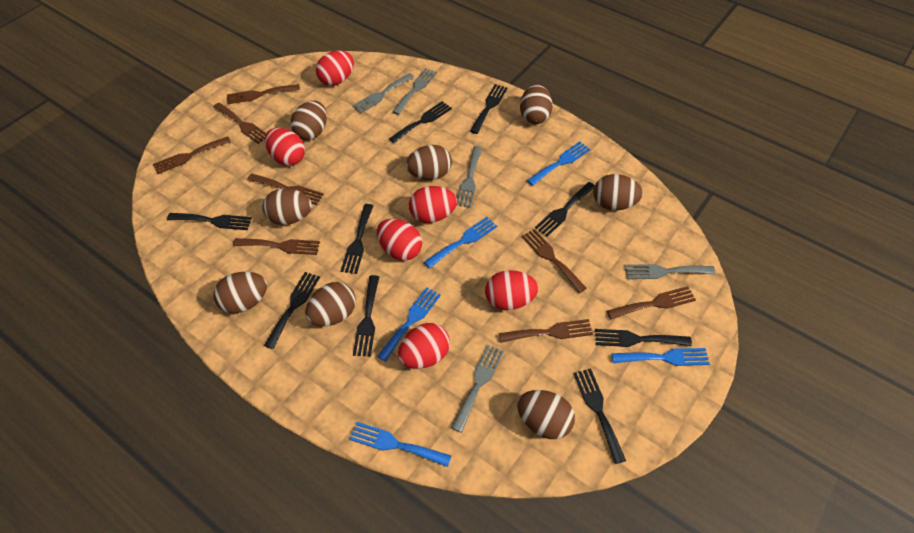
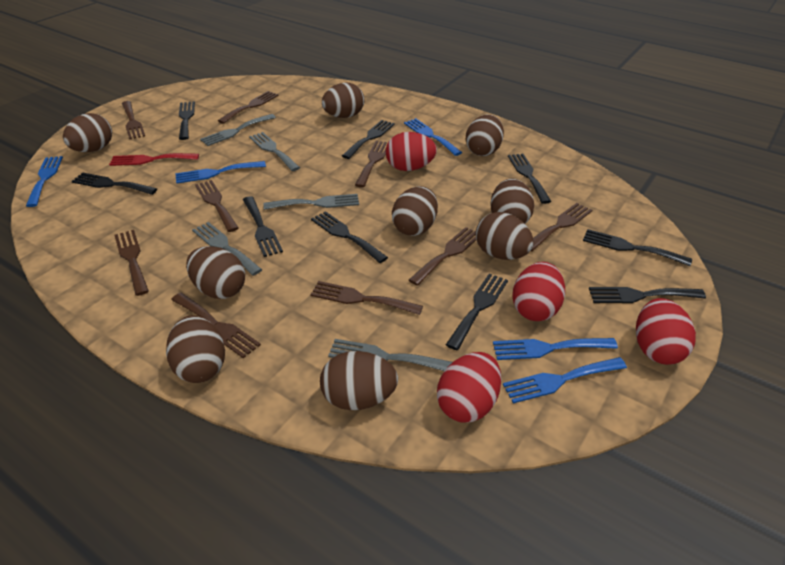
brown egg: 8 -> 9
brown fork: 8 -> 9
red egg: 6 -> 4
red fork: 0 -> 1

